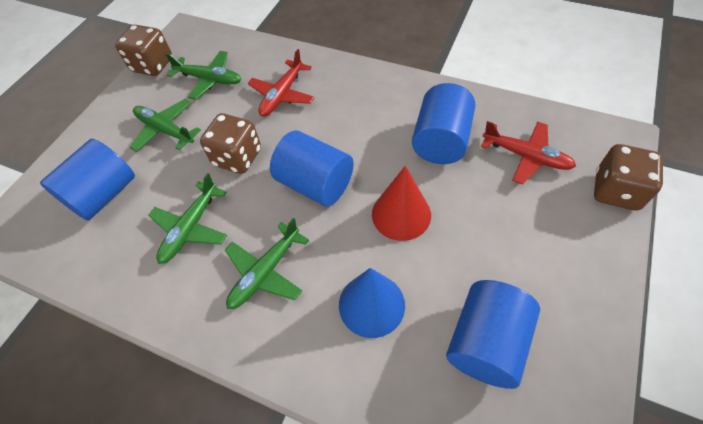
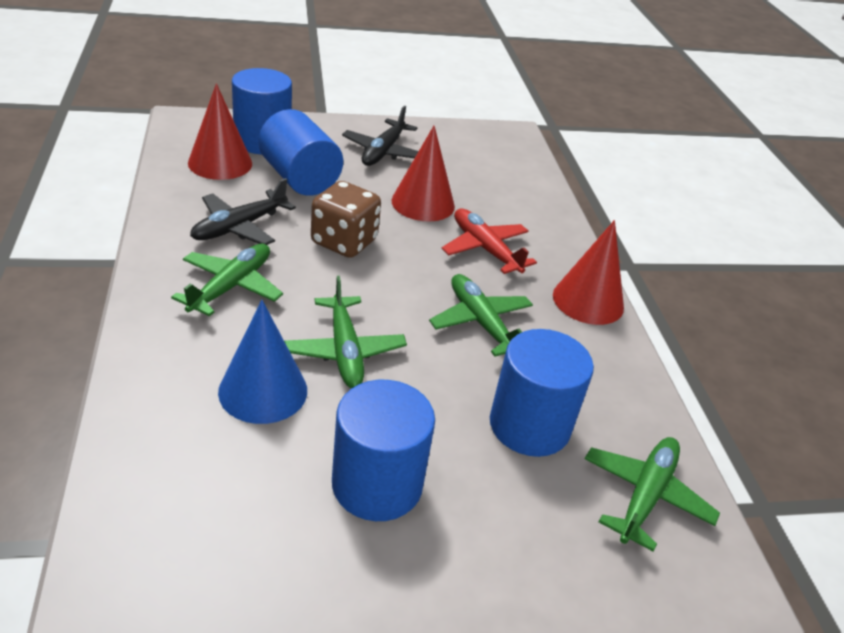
black plane: 0 -> 2
brown dice: 3 -> 1
red cone: 1 -> 3
red plane: 2 -> 1

